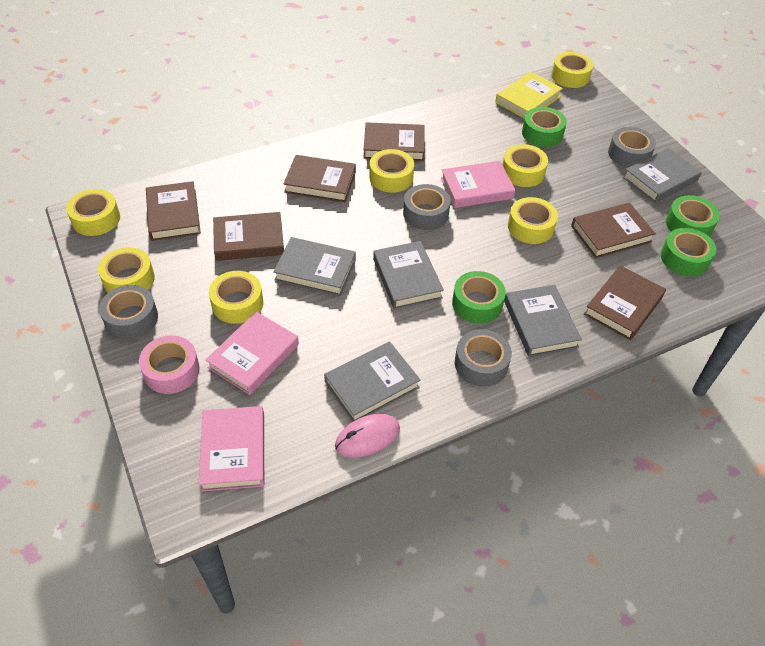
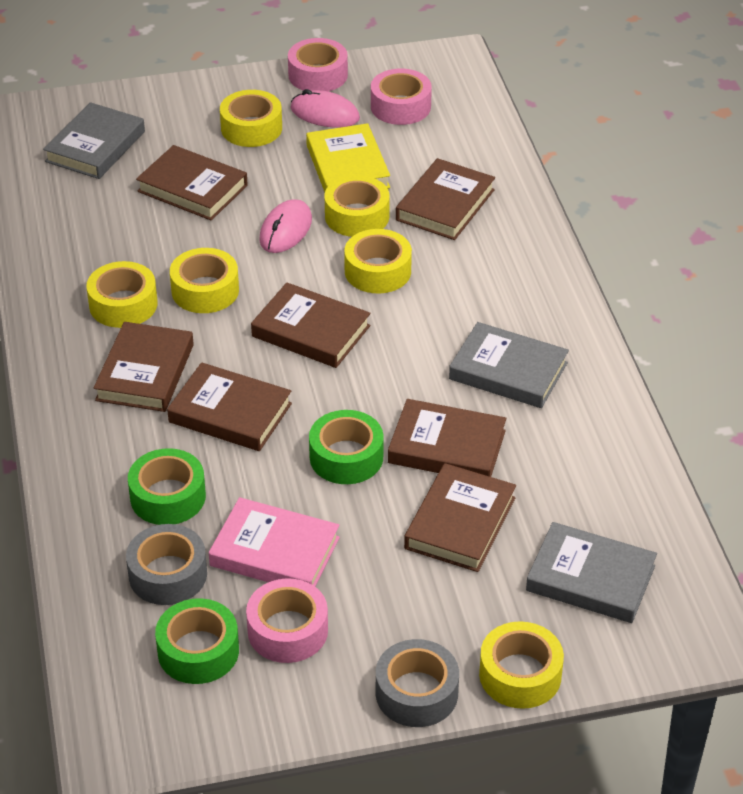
brown book: 6 -> 7
green tape: 4 -> 3
grey book: 5 -> 3
grey tape: 4 -> 2
pink book: 3 -> 1
pink mouse: 1 -> 2
pink tape: 1 -> 3
yellow tape: 7 -> 6

